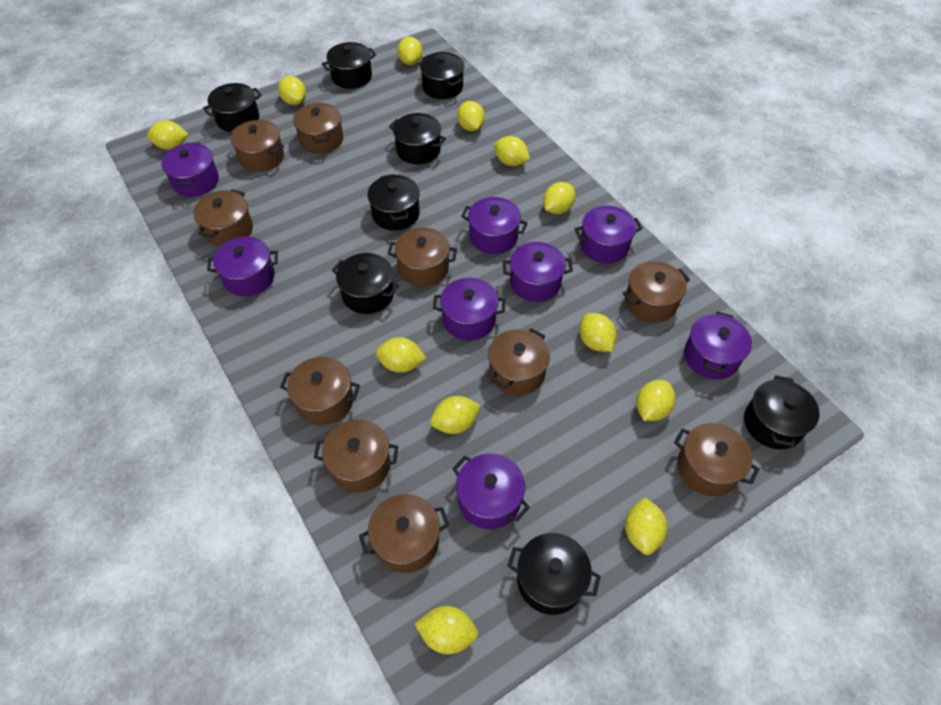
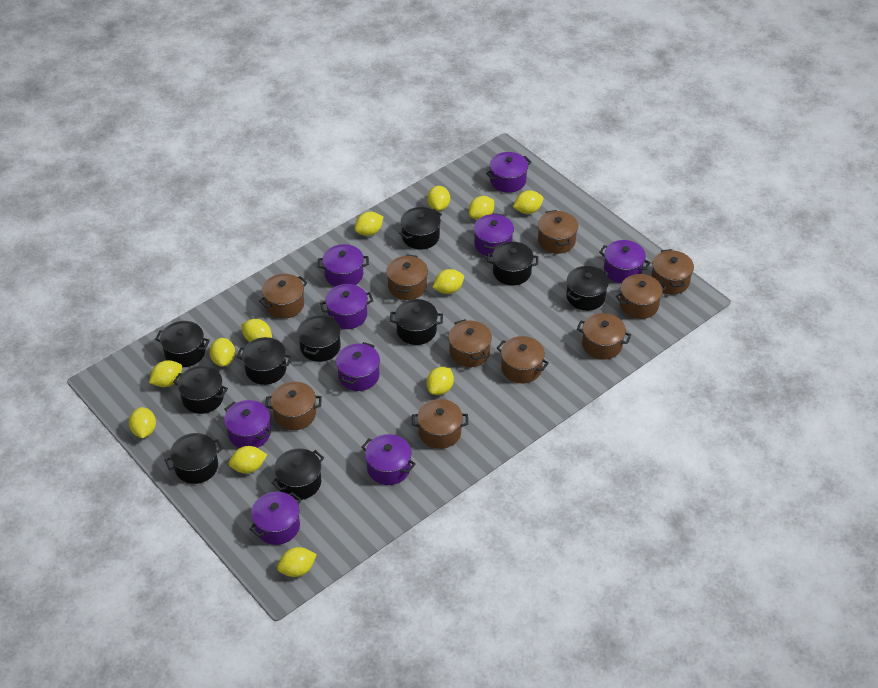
black pot: 8 -> 10
purple pot: 8 -> 9

